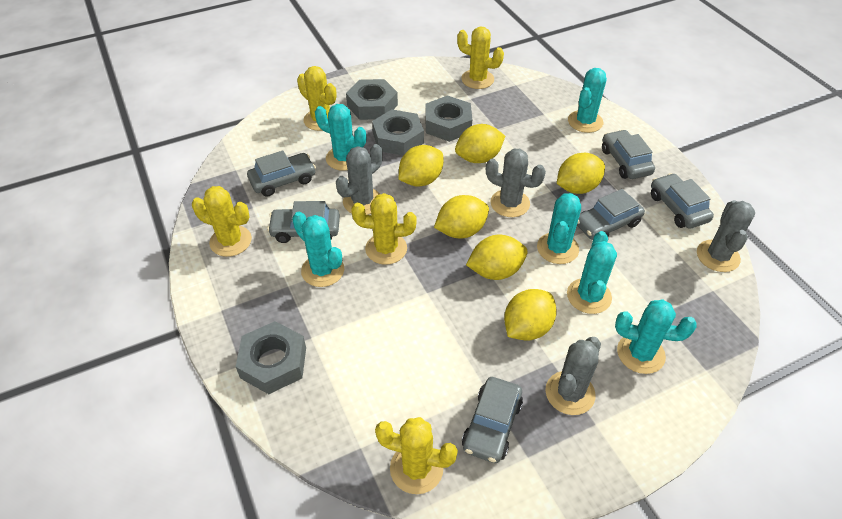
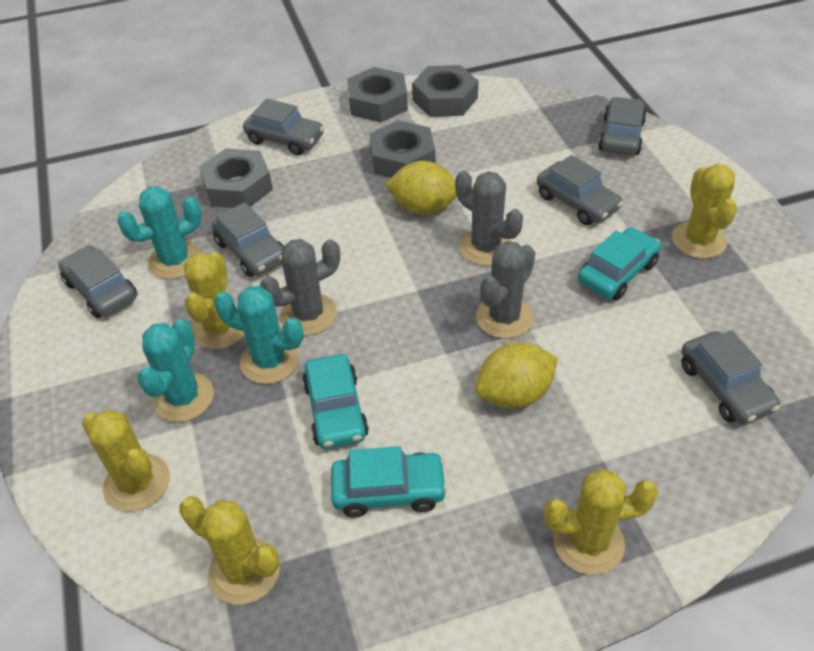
grey cactus: 4 -> 3
turquoise cactus: 6 -> 3
turquoise car: 0 -> 3
yellow lemon: 6 -> 2

